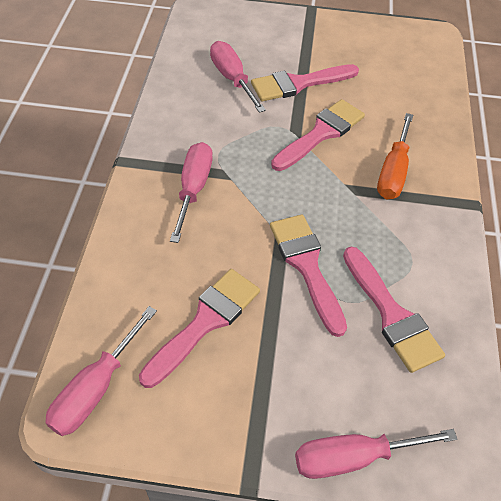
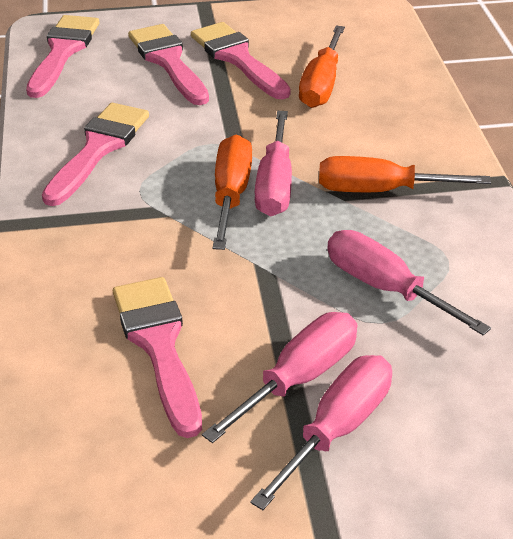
orange screwdriver: 1 -> 3

